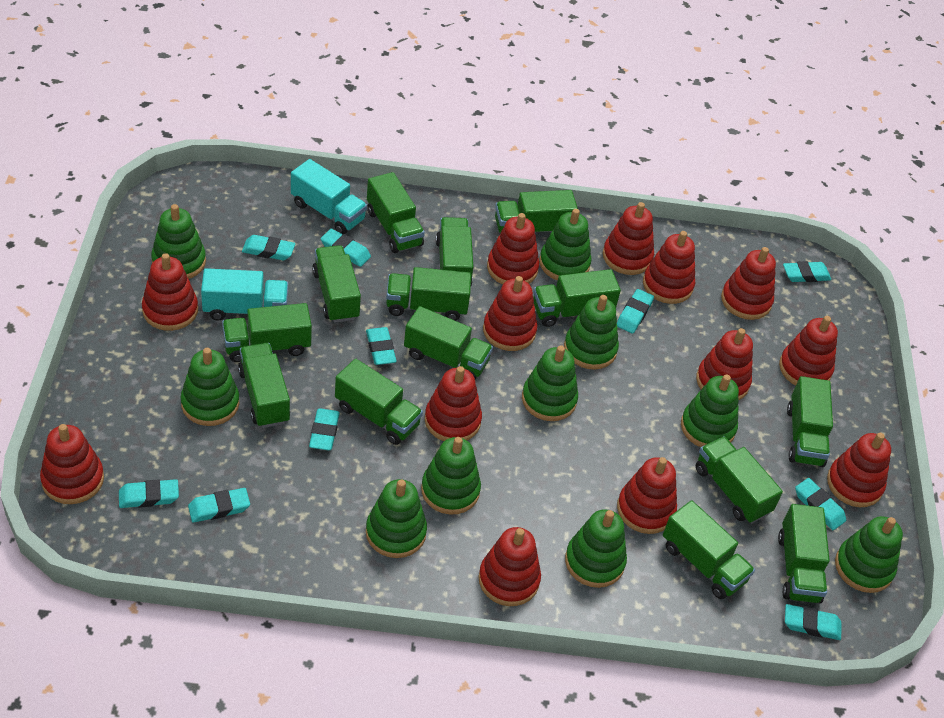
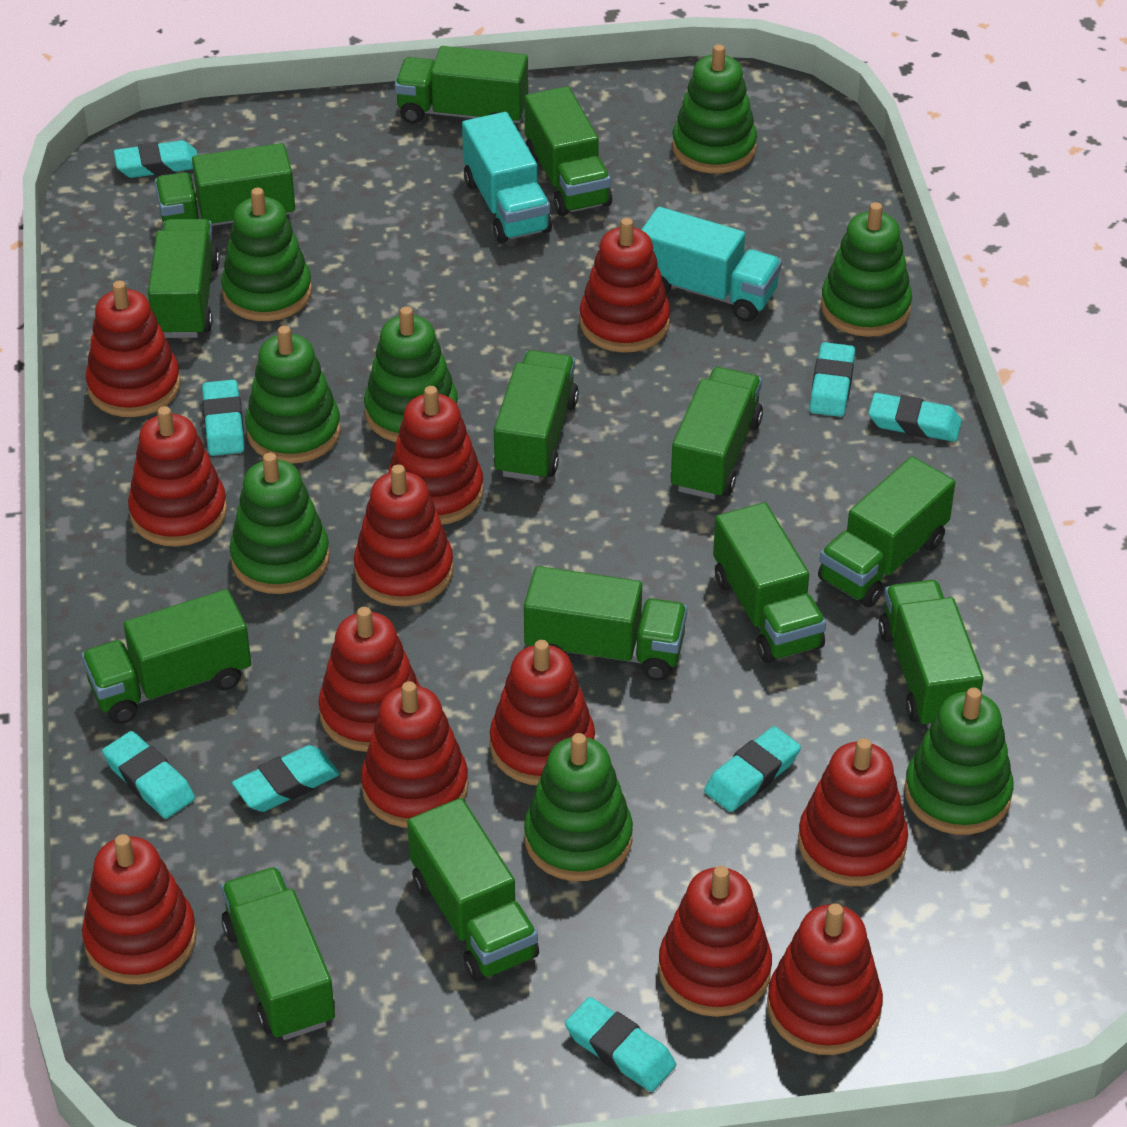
green stacking toy: 10 -> 8
green truck: 14 -> 13
red stacking toy: 13 -> 12
turquoise eraser: 10 -> 8

